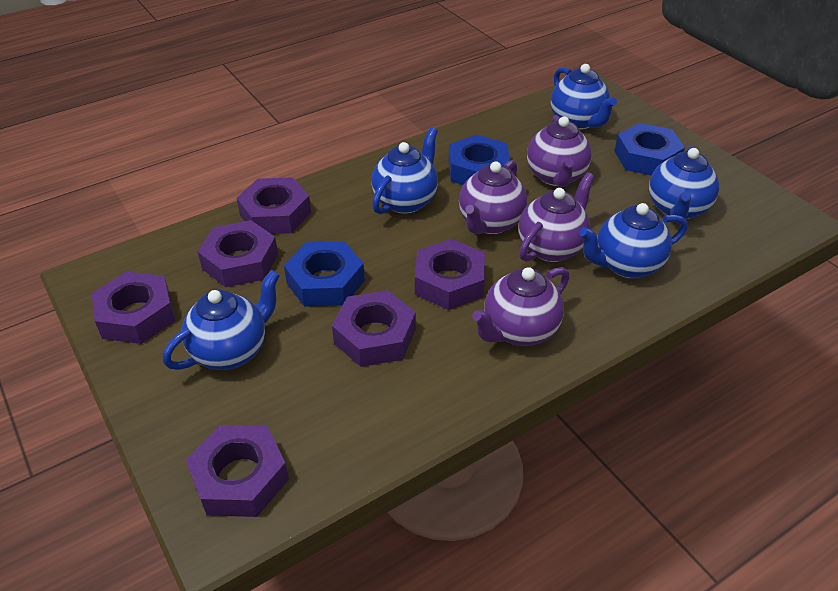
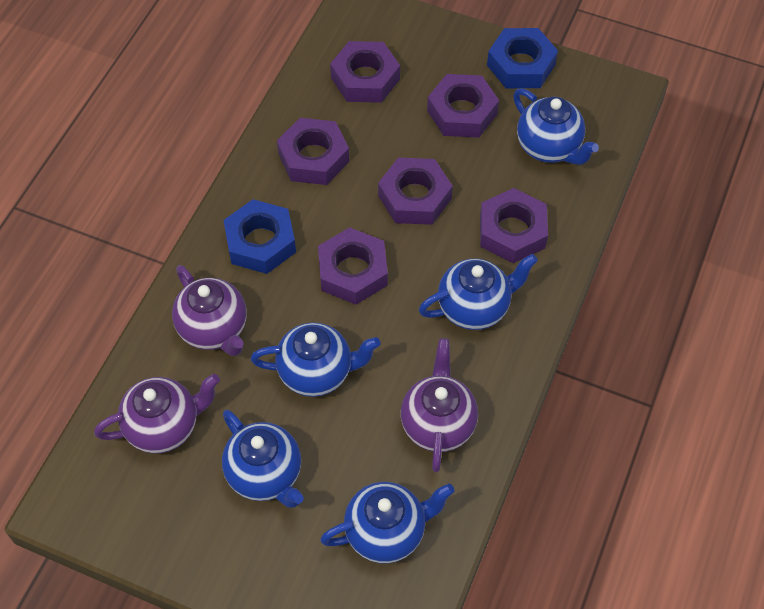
blue nut: 3 -> 2
purple teapot: 4 -> 3

